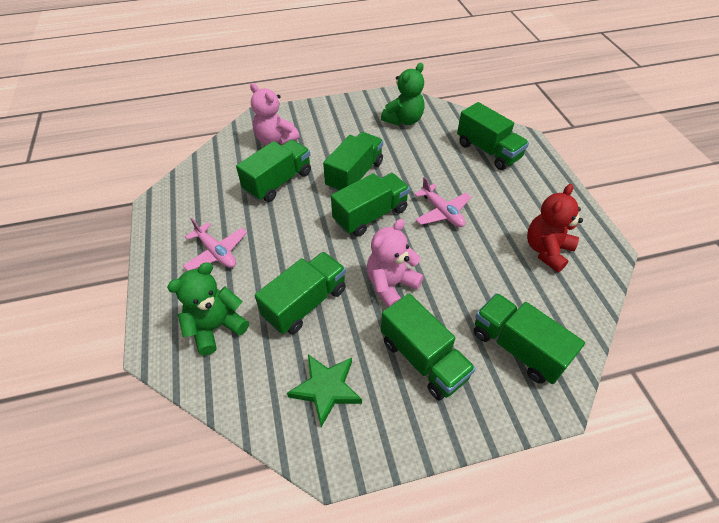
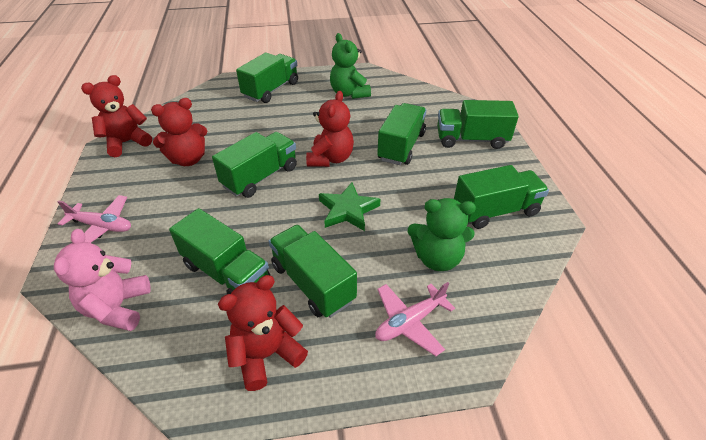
pink teddy bear: 2 -> 1
red teddy bear: 1 -> 4

